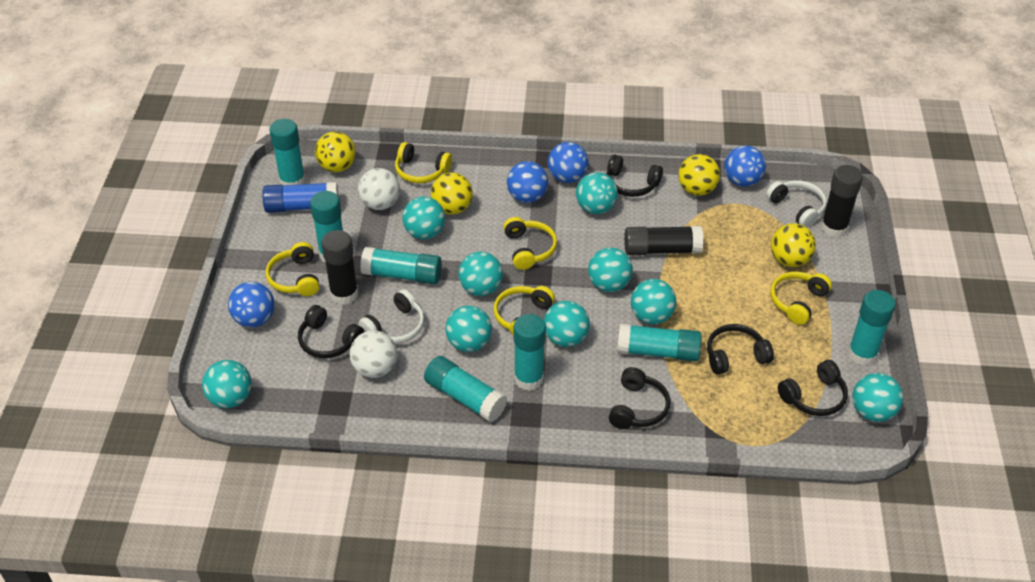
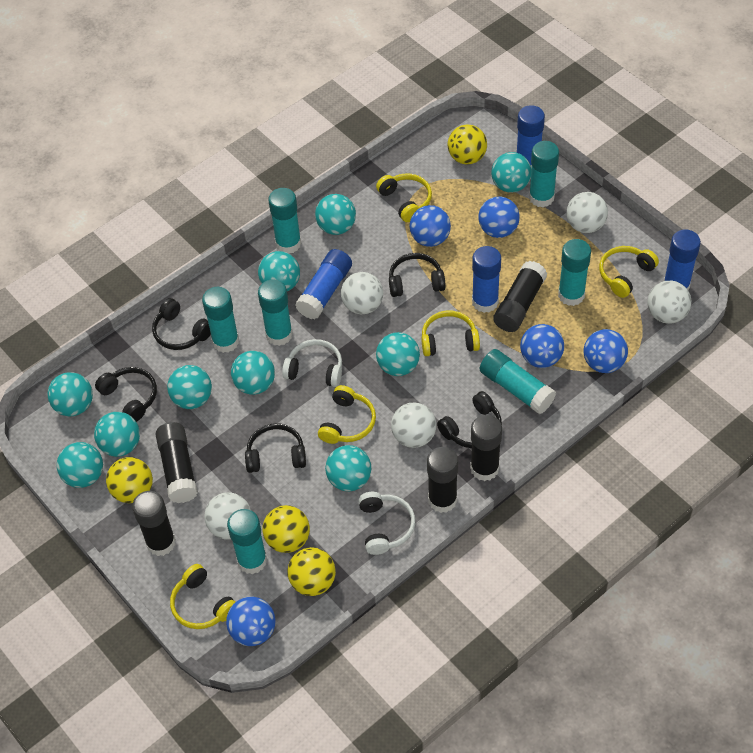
black glue stick: 3 -> 5
blue ball: 4 -> 5
blue glue stick: 1 -> 4
turquoise ball: 9 -> 10
white ball: 2 -> 5

